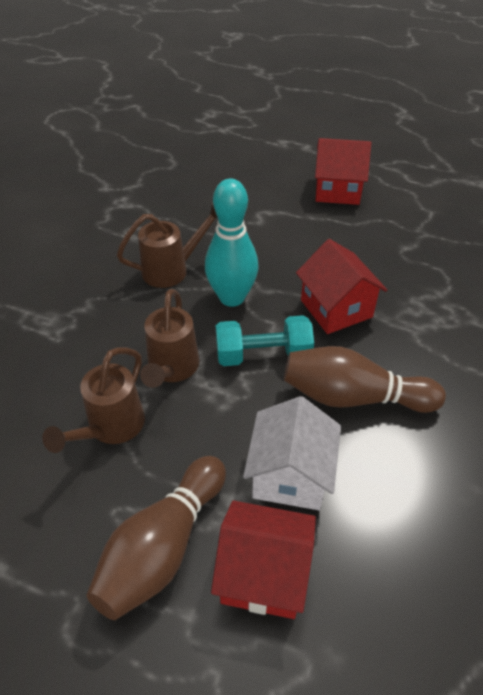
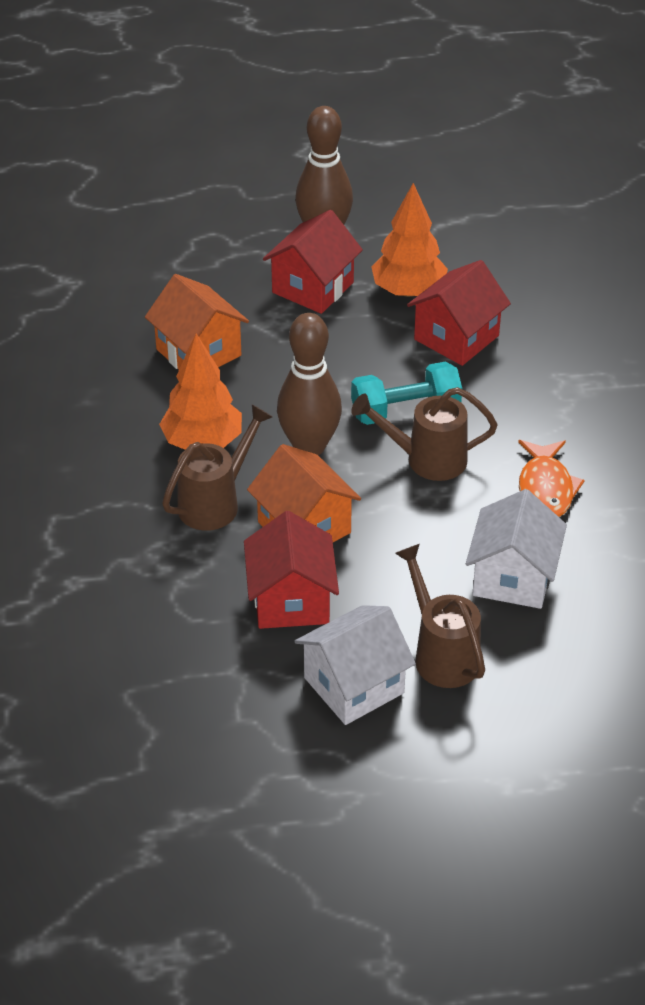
orange fish: 0 -> 1
orange house: 0 -> 2
orange tree: 0 -> 2
turquoise bowling pin: 1 -> 0
white house: 1 -> 2

